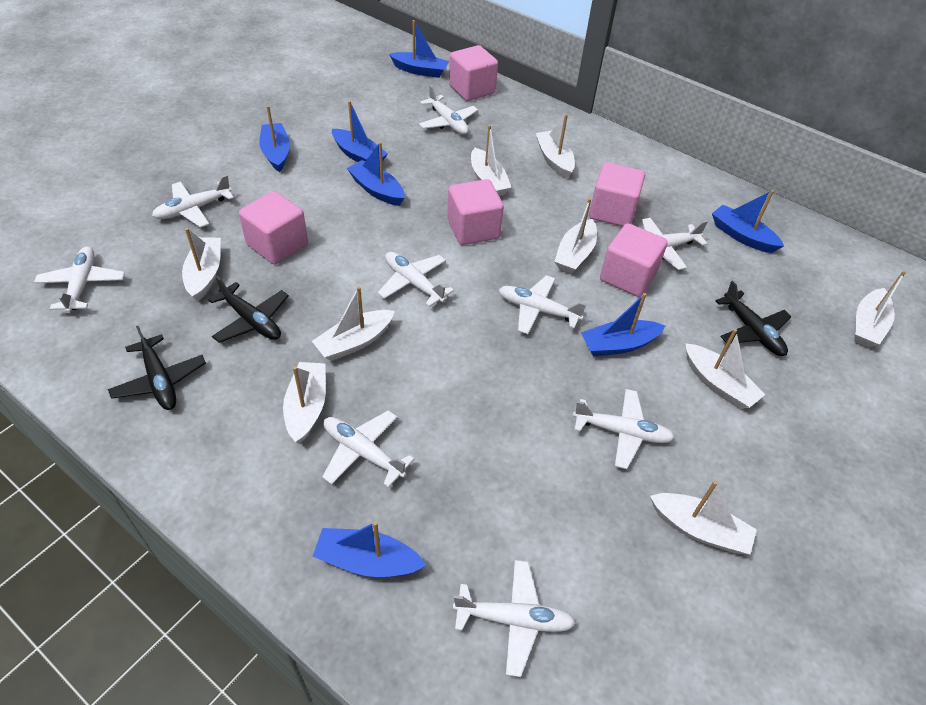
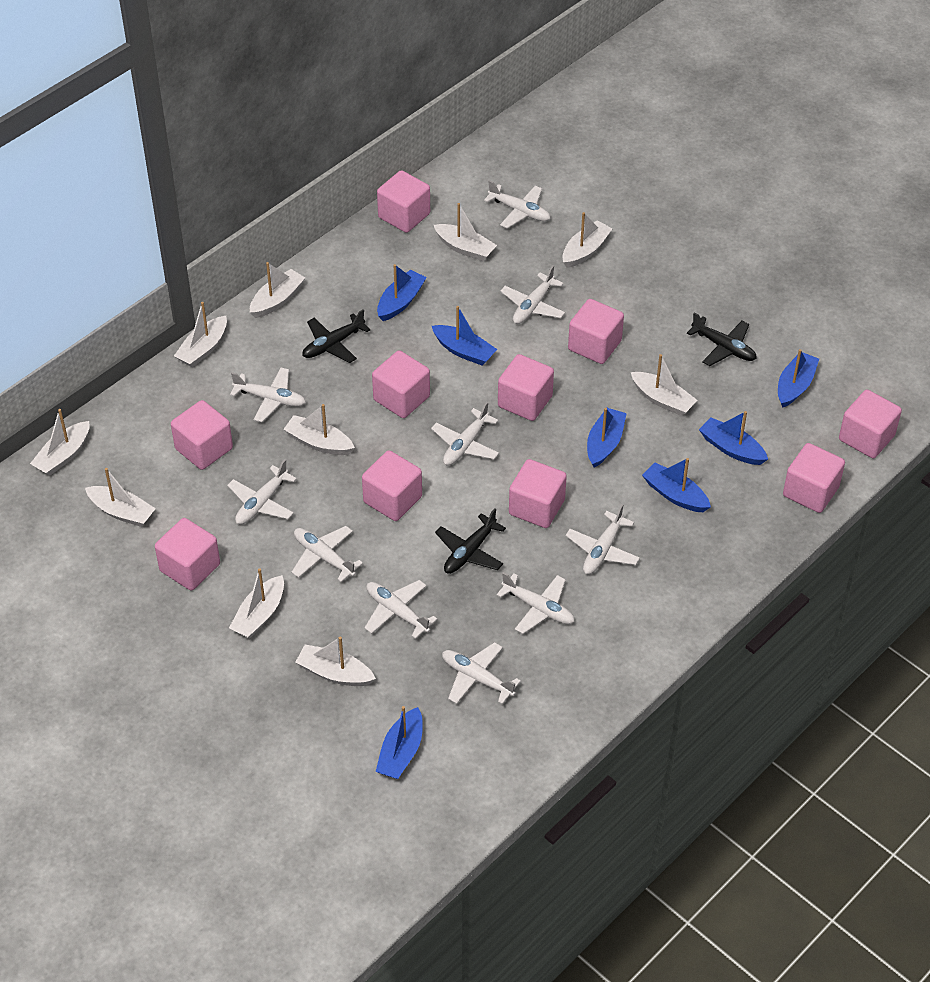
pink cube: 5 -> 10
white boat: 9 -> 10
white plane: 9 -> 10

